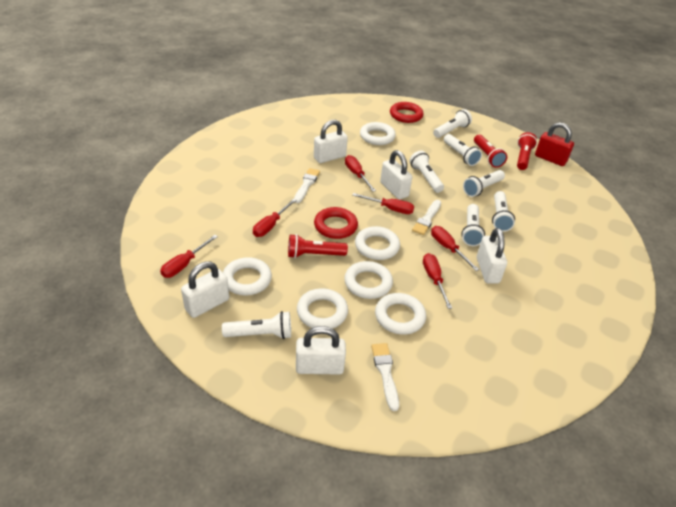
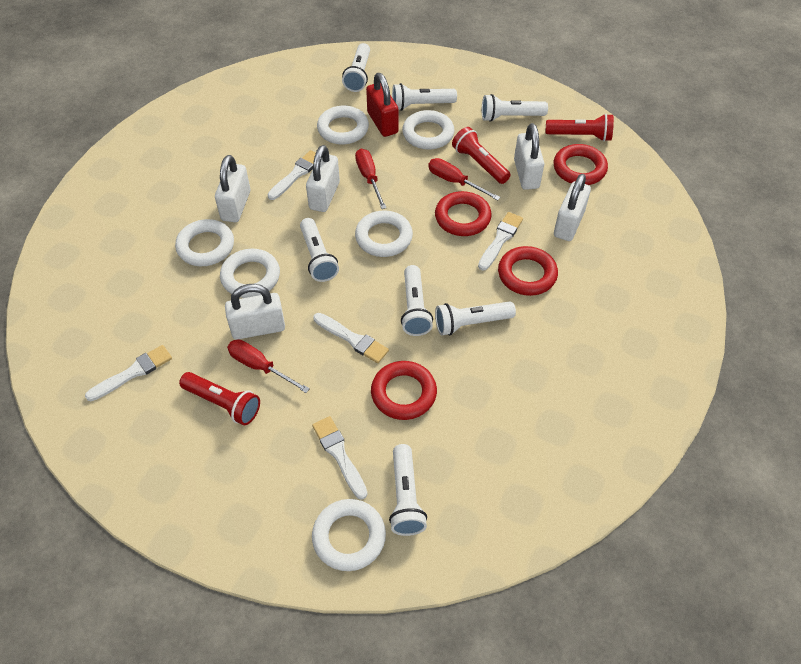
red ring: 2 -> 4
red screwdriver: 6 -> 3
white brush: 3 -> 5

